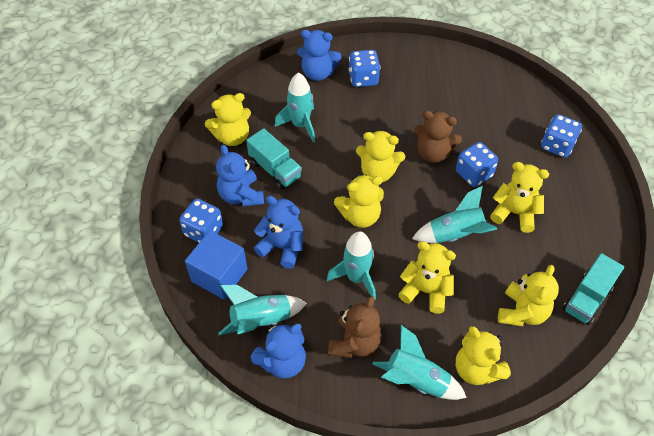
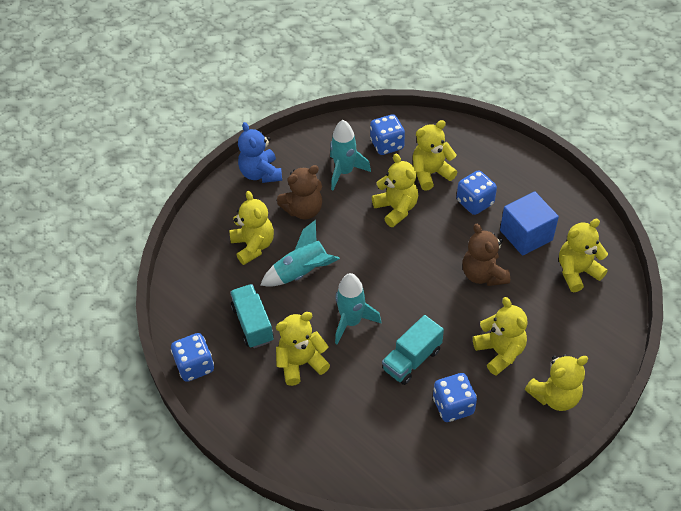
blue teddy bear: 4 -> 1
turquoise rocket: 5 -> 3

